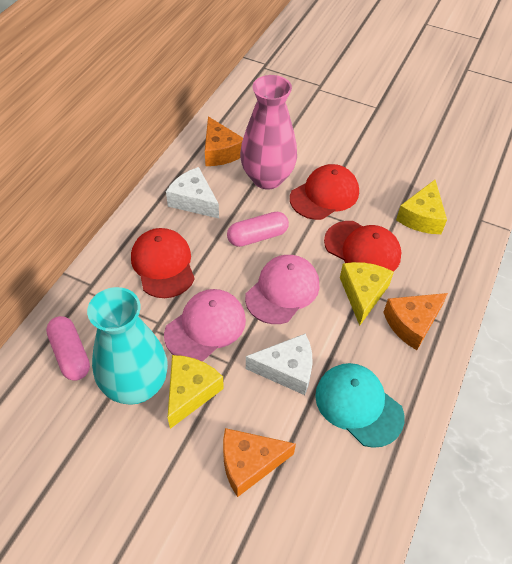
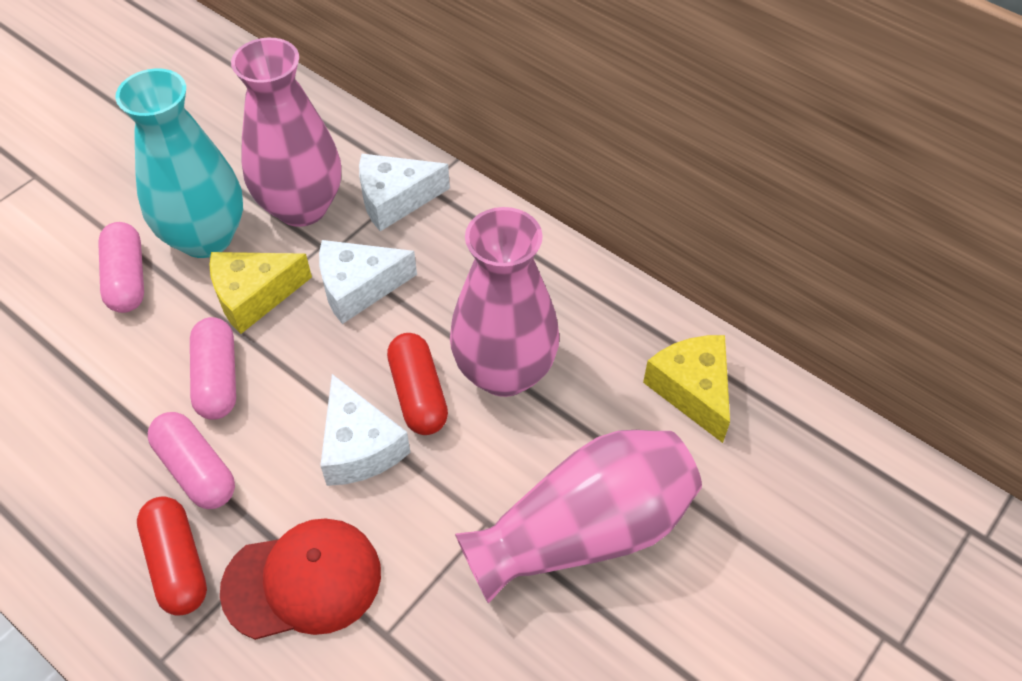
orange cheese: 3 -> 0
pink cap: 2 -> 0
pink capsule: 2 -> 3
pink vase: 1 -> 3
red cap: 3 -> 1
red capsule: 0 -> 2
turquoise cap: 1 -> 0
white cheese: 2 -> 3
yellow cheese: 3 -> 2

